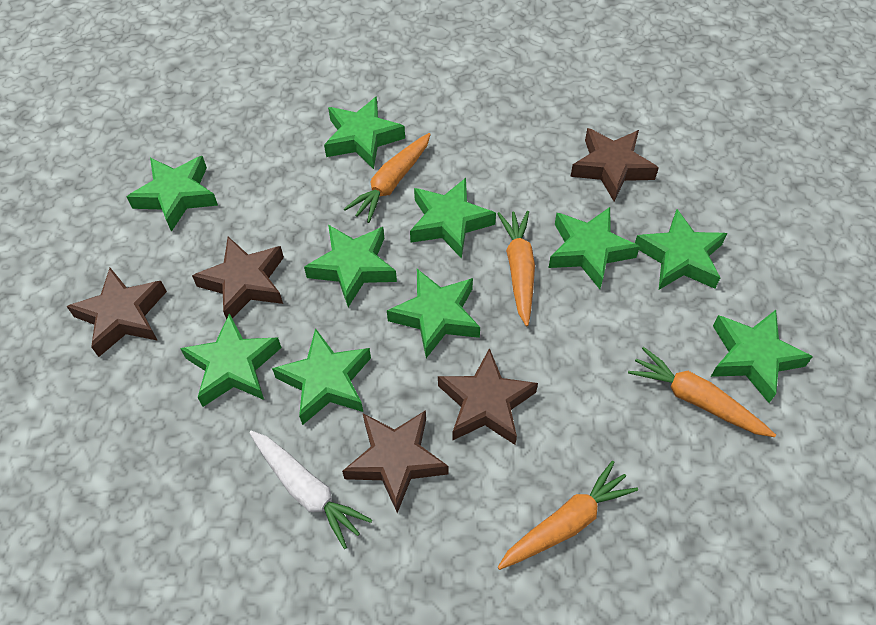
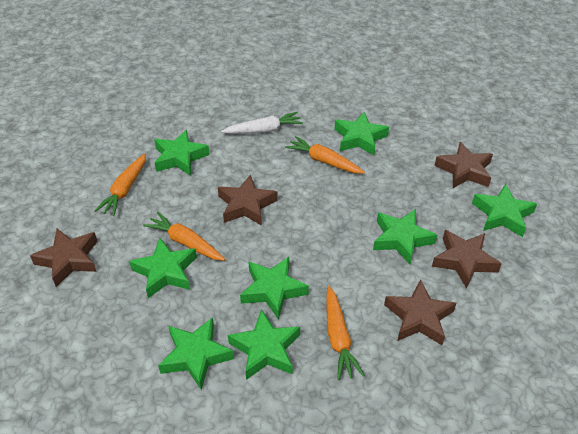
green star: 10 -> 8

